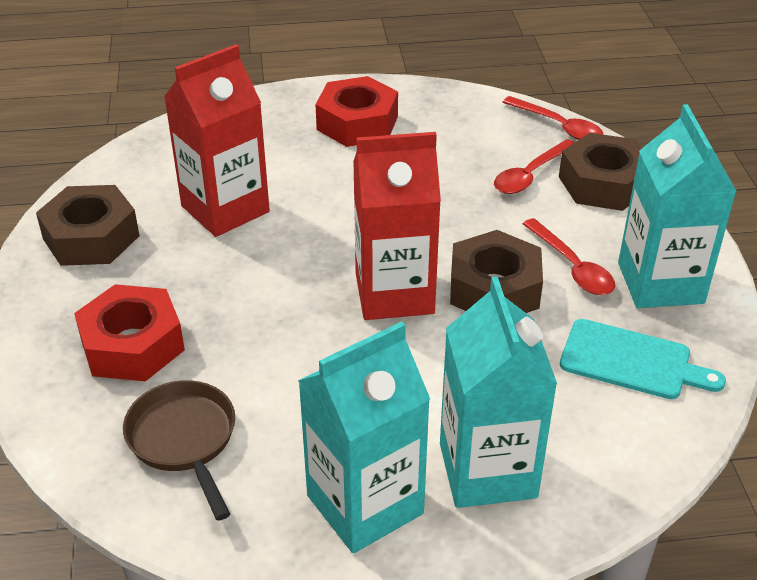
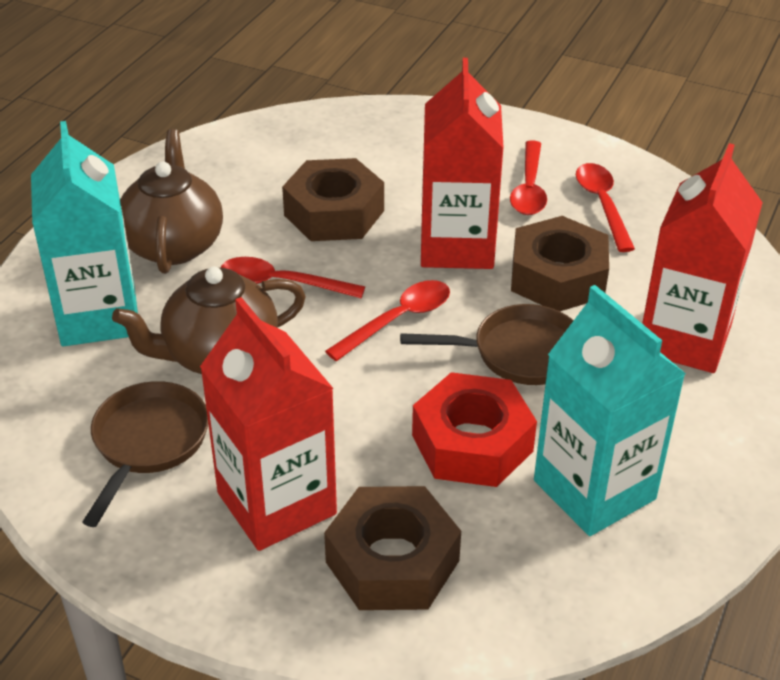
brown pan: 1 -> 2
brown teapot: 0 -> 2
red carton: 2 -> 3
red nut: 2 -> 1
red spoon: 3 -> 4
turquoise carton: 3 -> 2
turquoise cutting board: 1 -> 0

